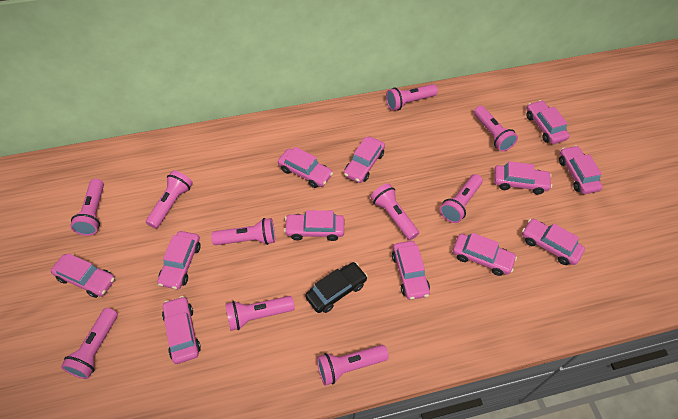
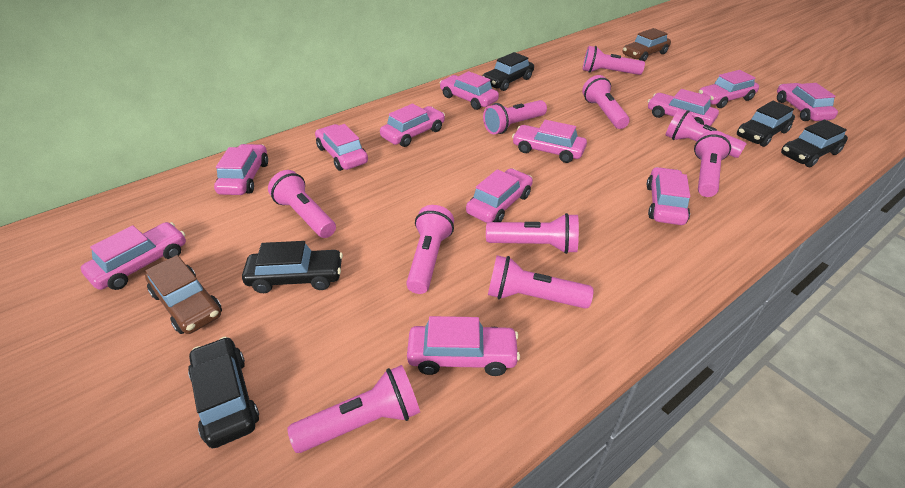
black car: 1 -> 5
brown car: 0 -> 2

